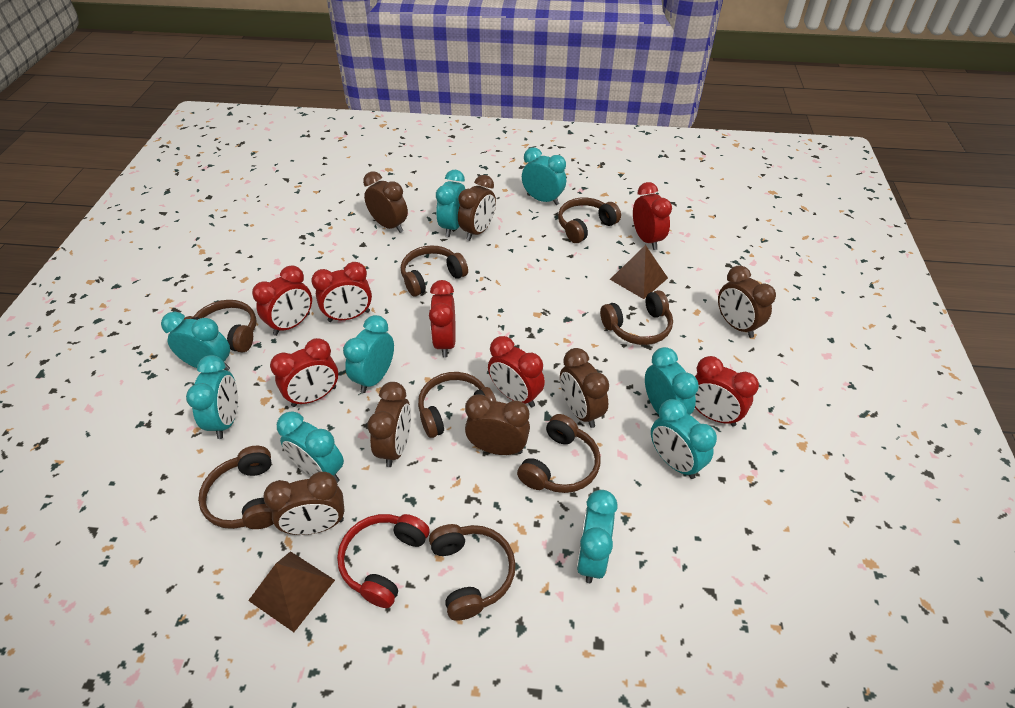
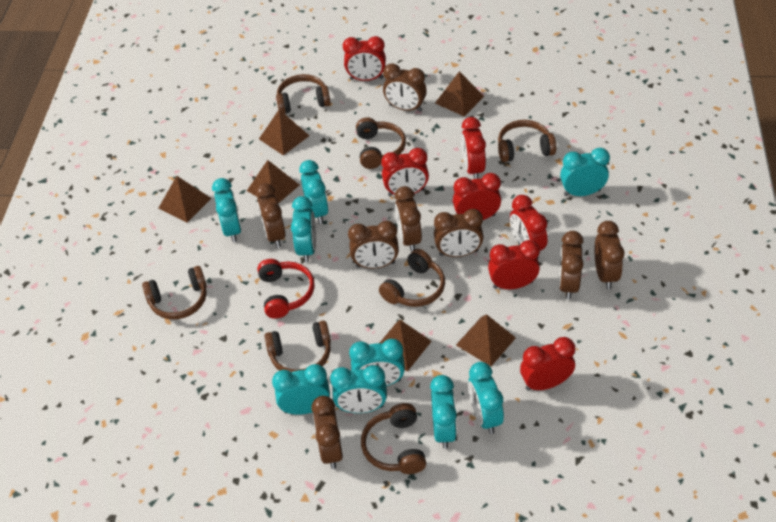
brown clock: 7 -> 8
brown headphones: 8 -> 7
brown pyramid: 2 -> 6

